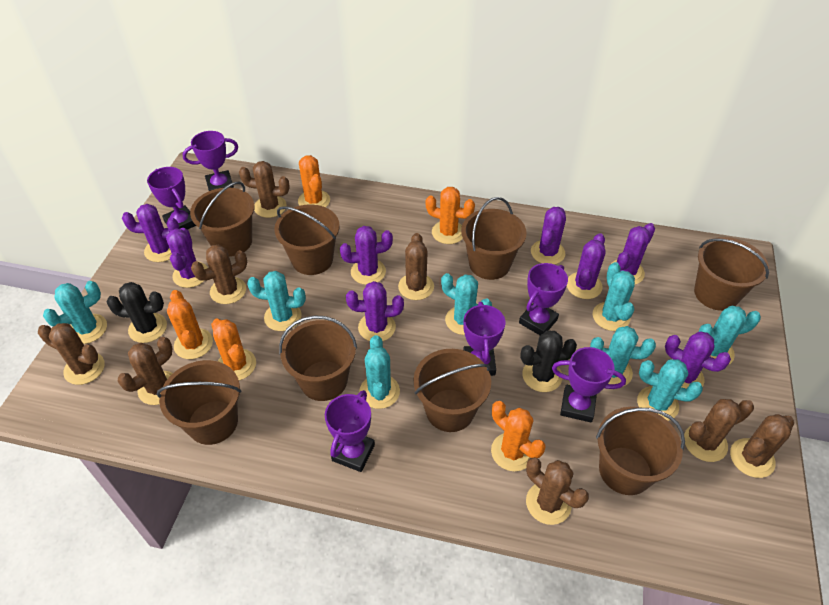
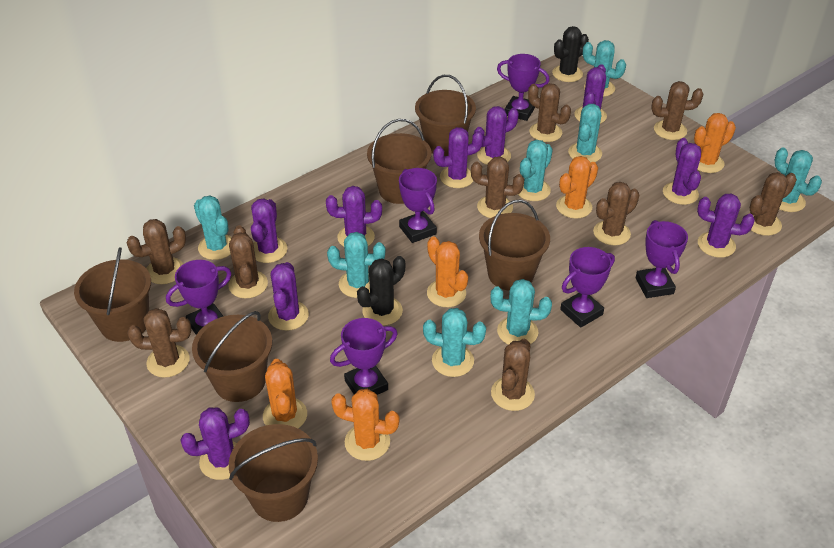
brown bucket: 8 -> 6
brown cactus: 8 -> 9
purple cactus: 8 -> 9

